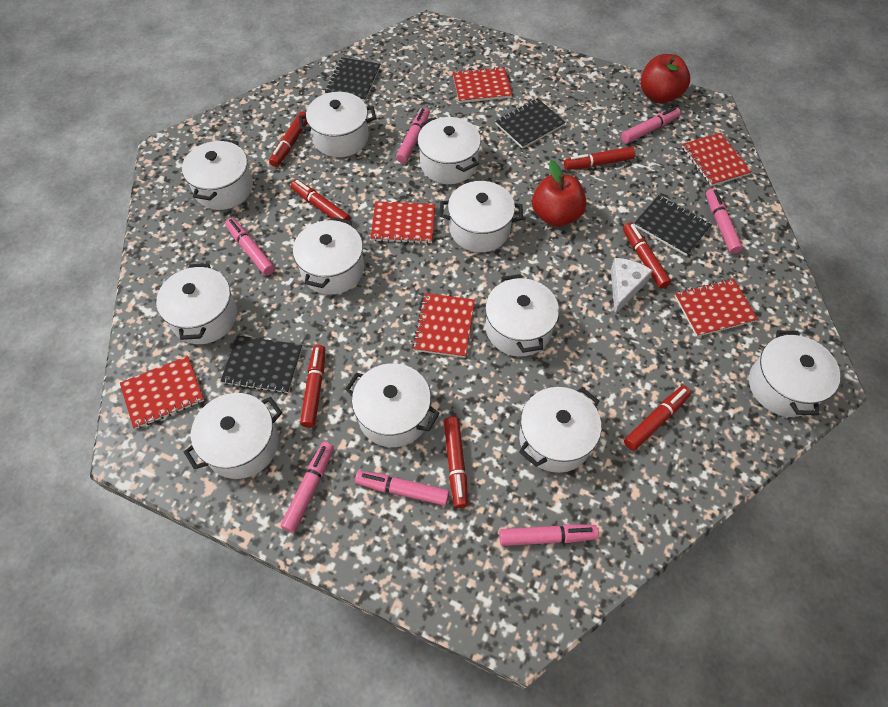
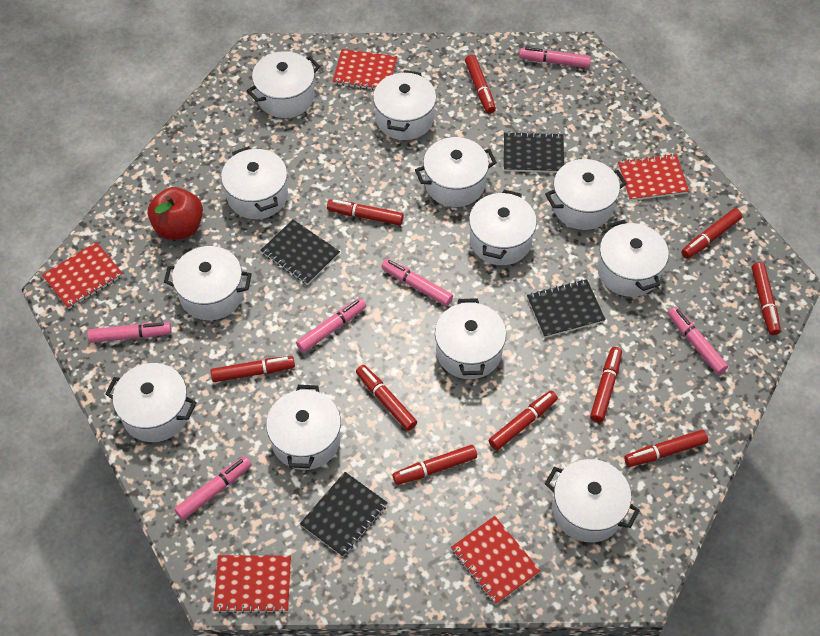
pink marker: 7 -> 6
red apple: 2 -> 1
red marker: 7 -> 10
red notebook: 6 -> 5
white cheese: 1 -> 0
white pot: 11 -> 12

